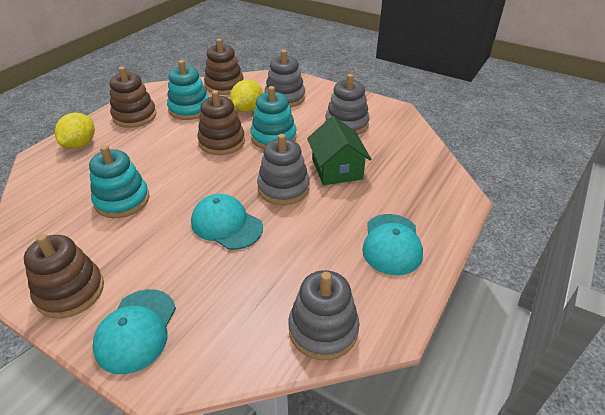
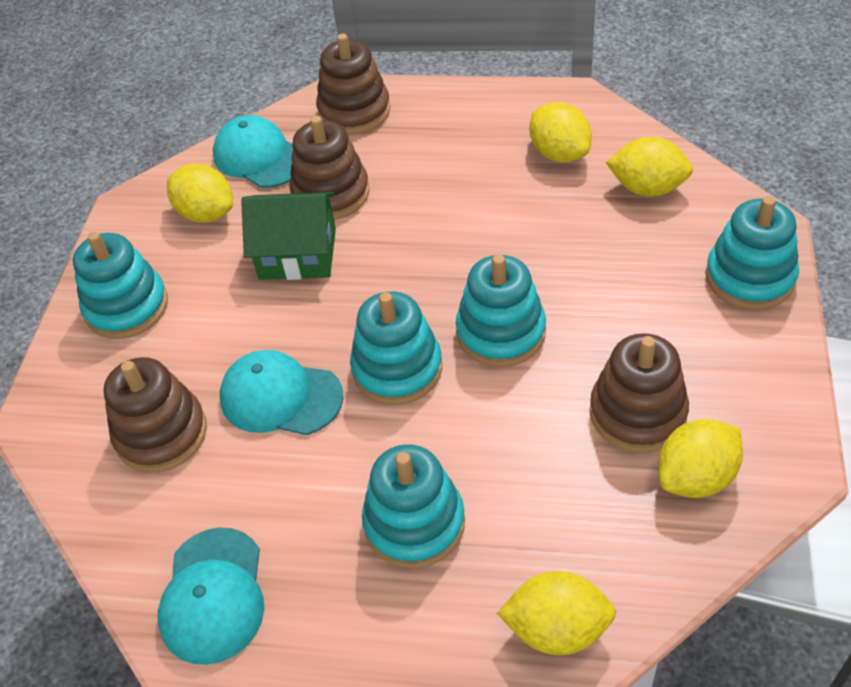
grey stacking toy: 4 -> 0
turquoise stacking toy: 3 -> 5
yellow lemon: 2 -> 5

